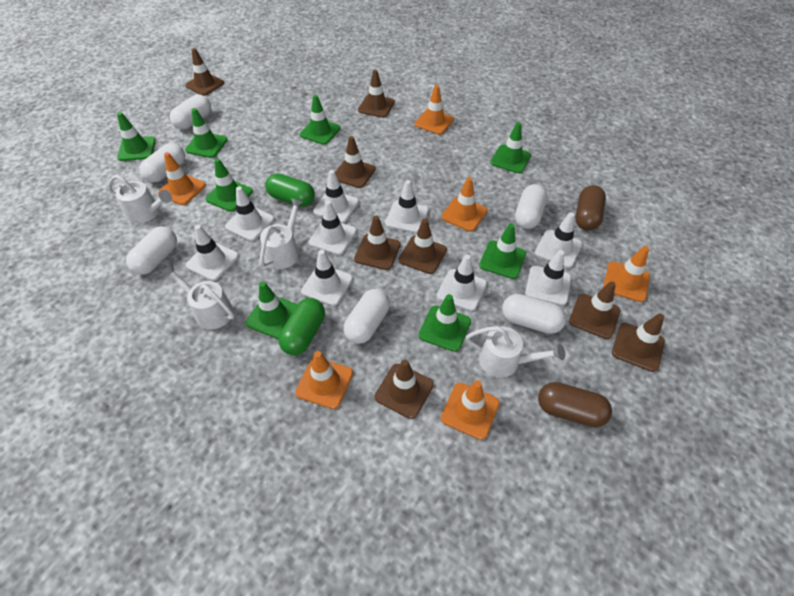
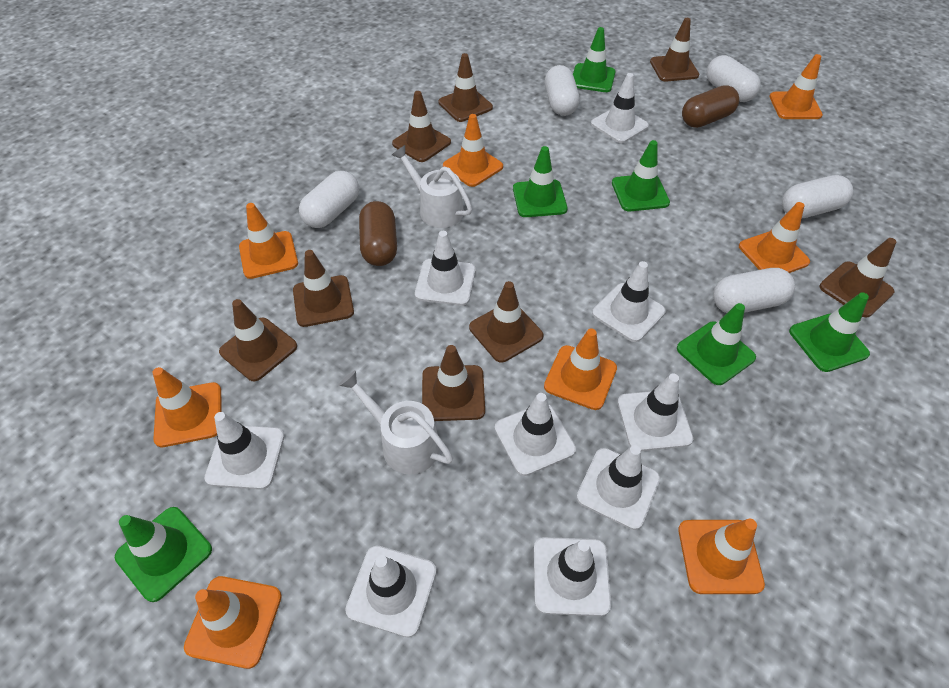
green capsule: 2 -> 0
green traffic cone: 8 -> 6
orange traffic cone: 6 -> 8
white capsule: 6 -> 5
white watering can: 4 -> 2

